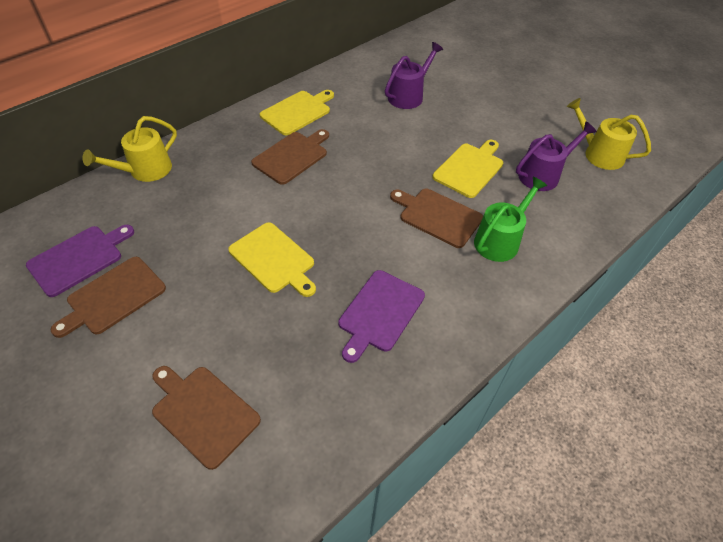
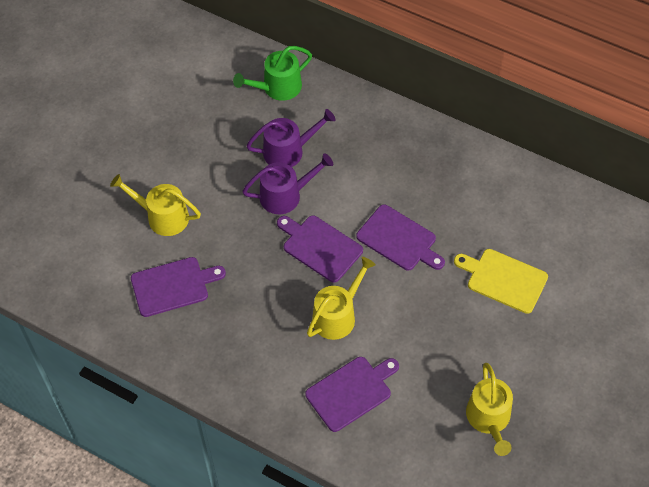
brown cutting board: 4 -> 0
purple cutting board: 2 -> 4
yellow cutting board: 3 -> 1
yellow watering can: 2 -> 3

